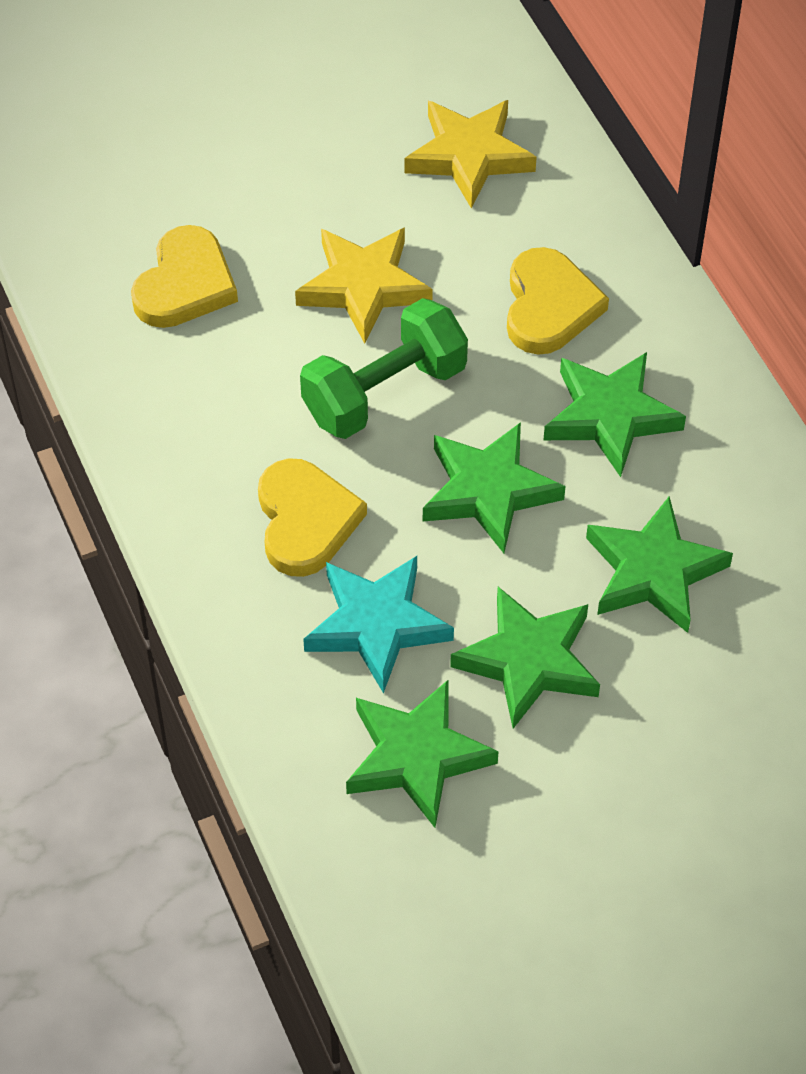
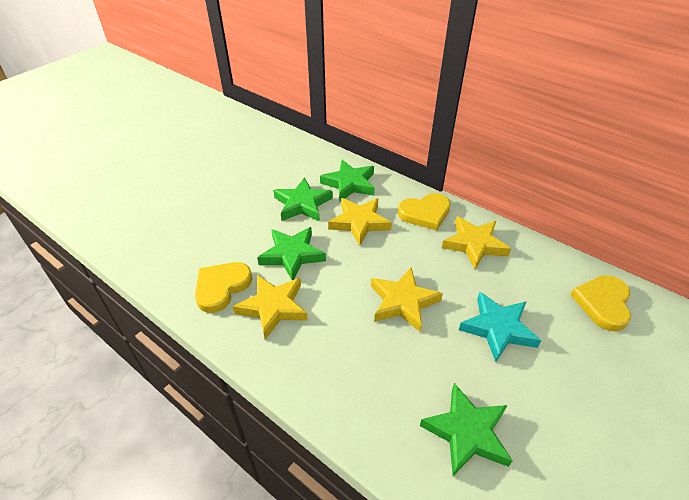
green dumbbell: 1 -> 0
green star: 5 -> 4
yellow star: 2 -> 4

